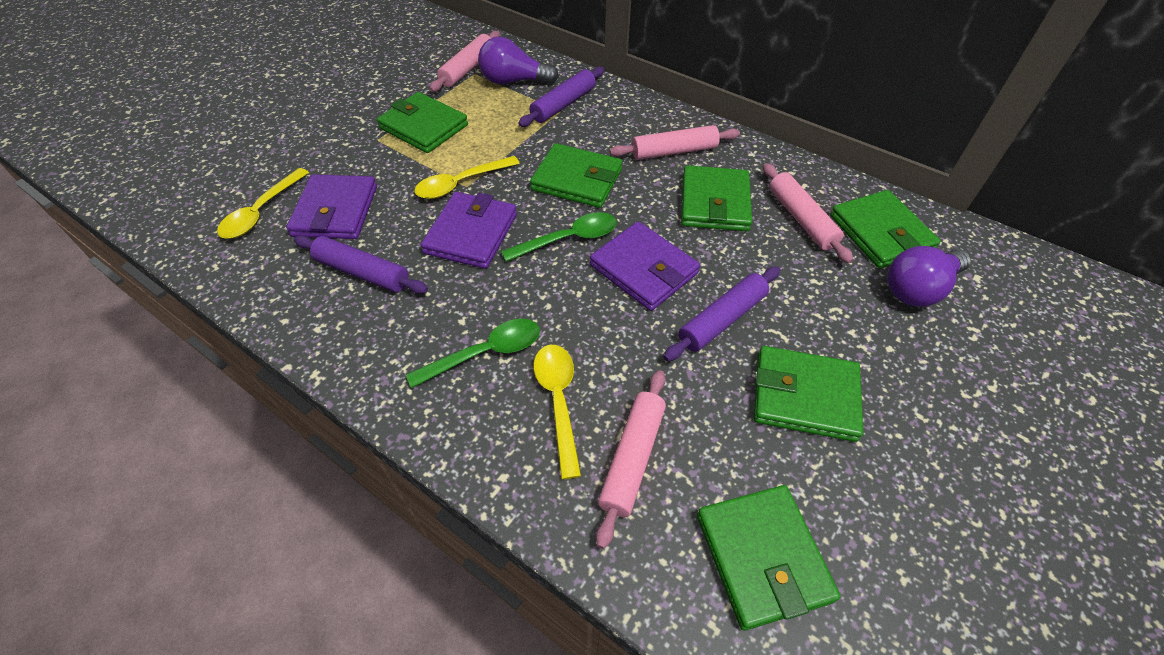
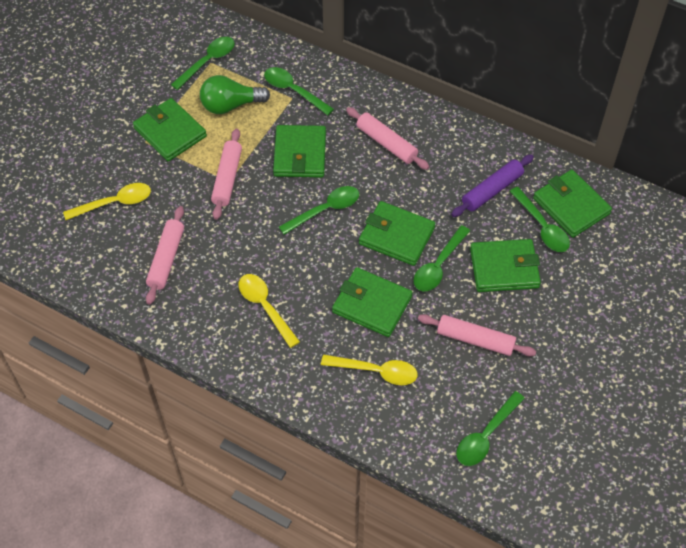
green light bulb: 0 -> 1
green spoon: 2 -> 6
purple light bulb: 2 -> 0
purple rolling pin: 3 -> 1
purple wallet: 3 -> 0

